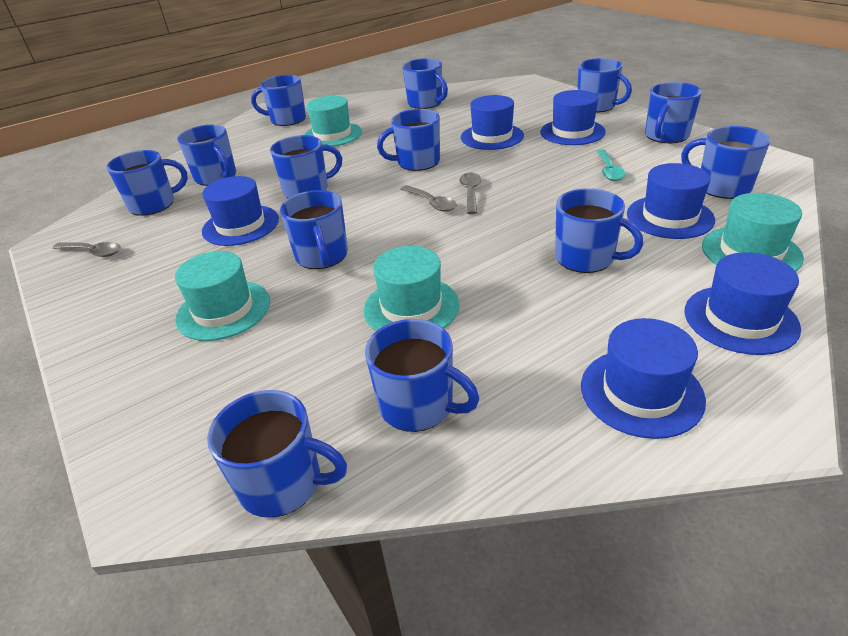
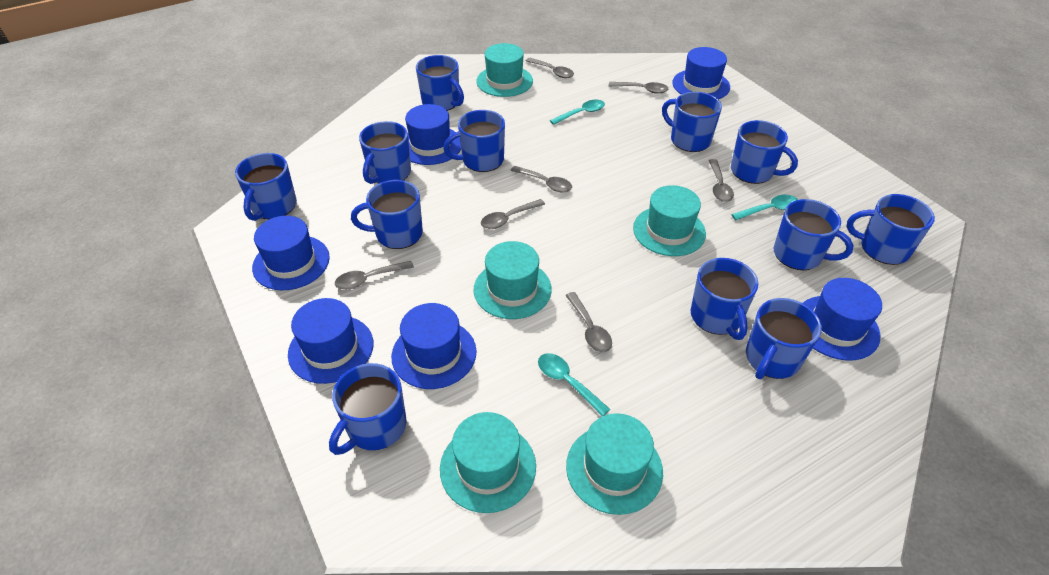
blue mug: 13 -> 12
grey spoon: 3 -> 7
turquoise hat: 4 -> 5
turquoise spoon: 1 -> 3

